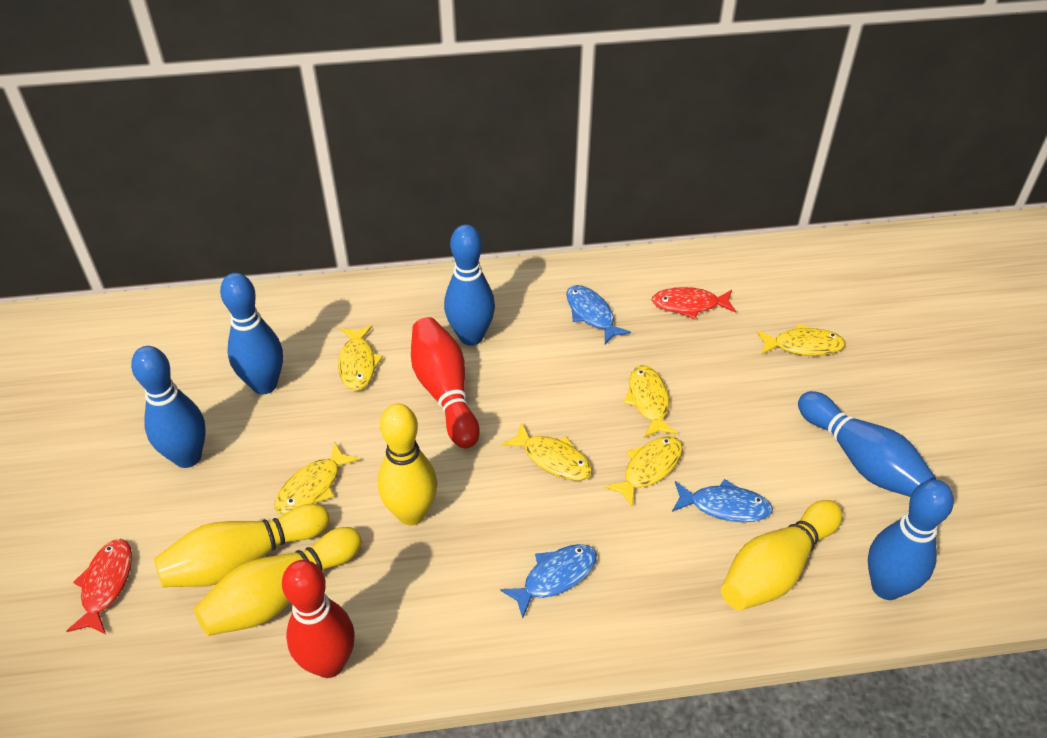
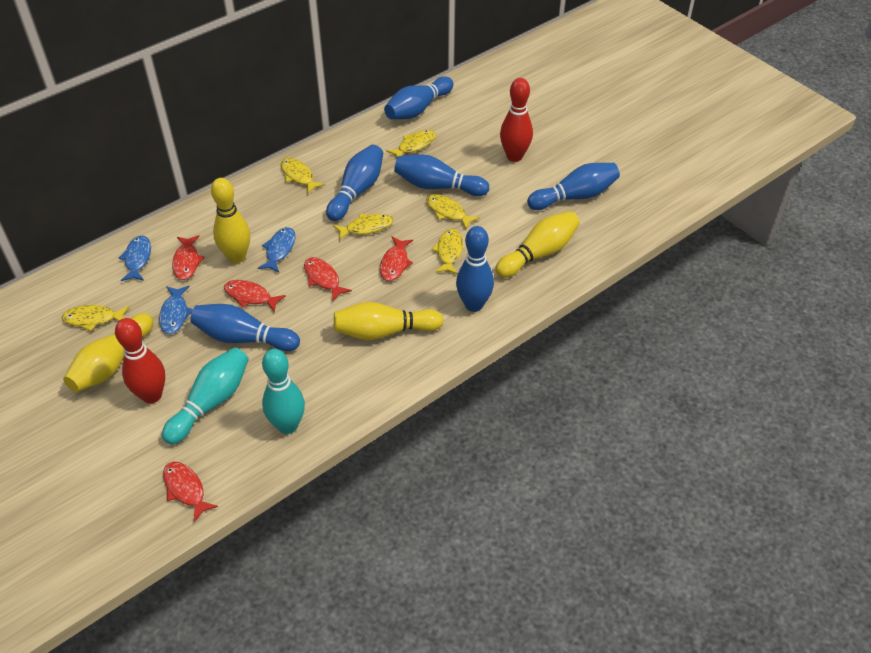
blue bowling pin: 5 -> 6
red fish: 2 -> 5
turquoise bowling pin: 0 -> 2

